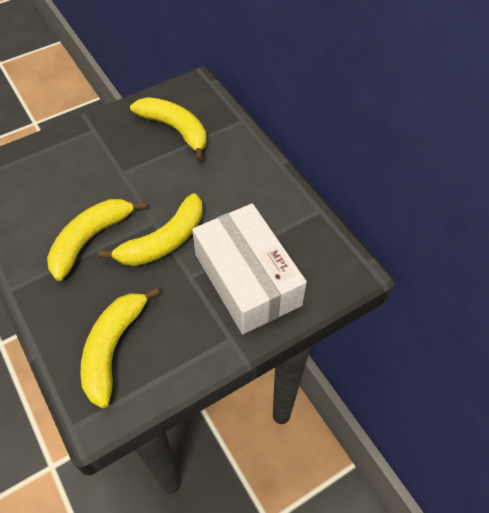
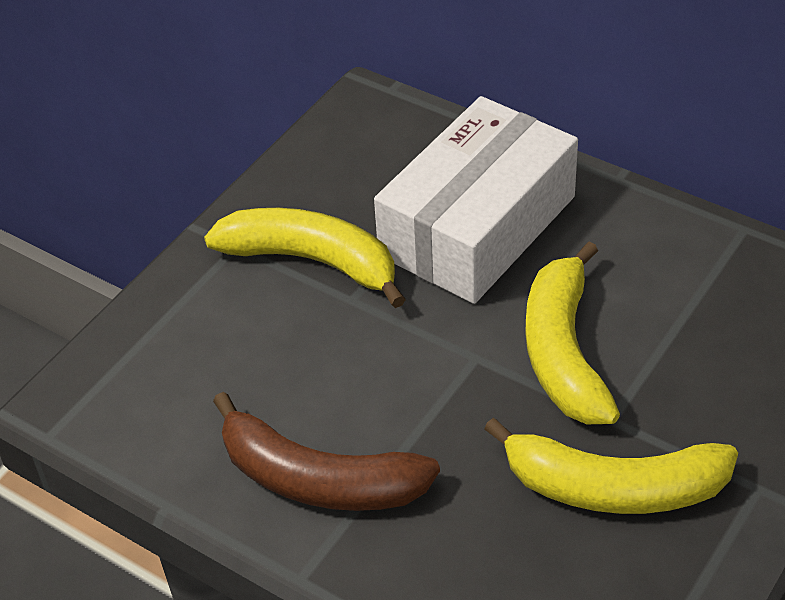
brown banana: 0 -> 1
yellow banana: 4 -> 3

